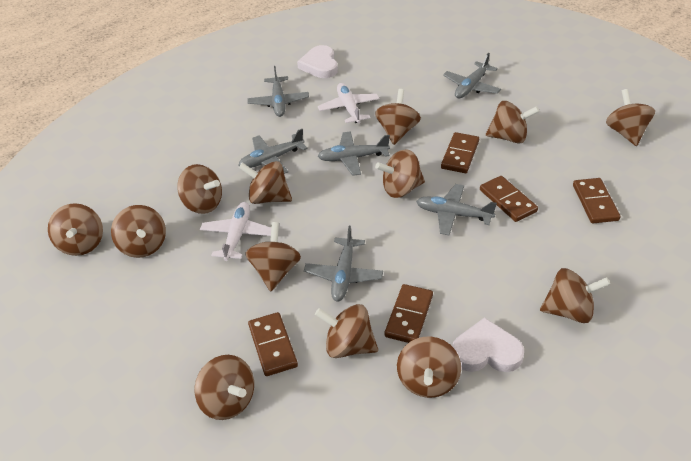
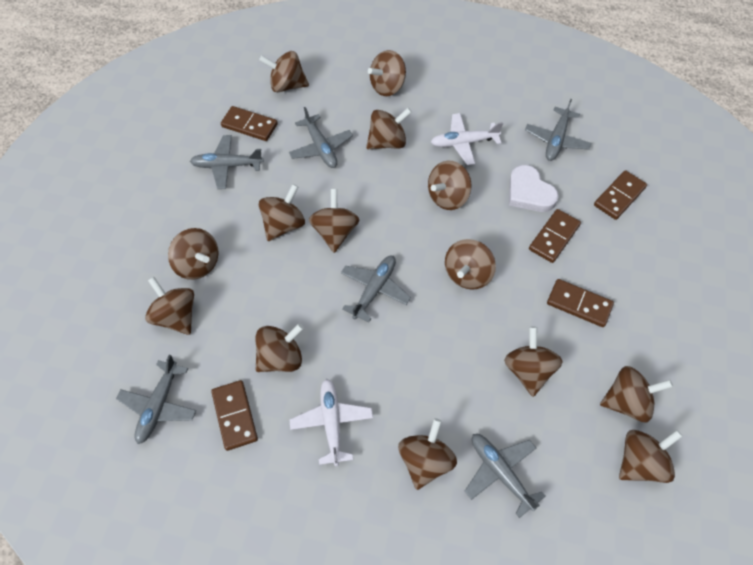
brown spinning top: 13 -> 14
white heart: 2 -> 1

